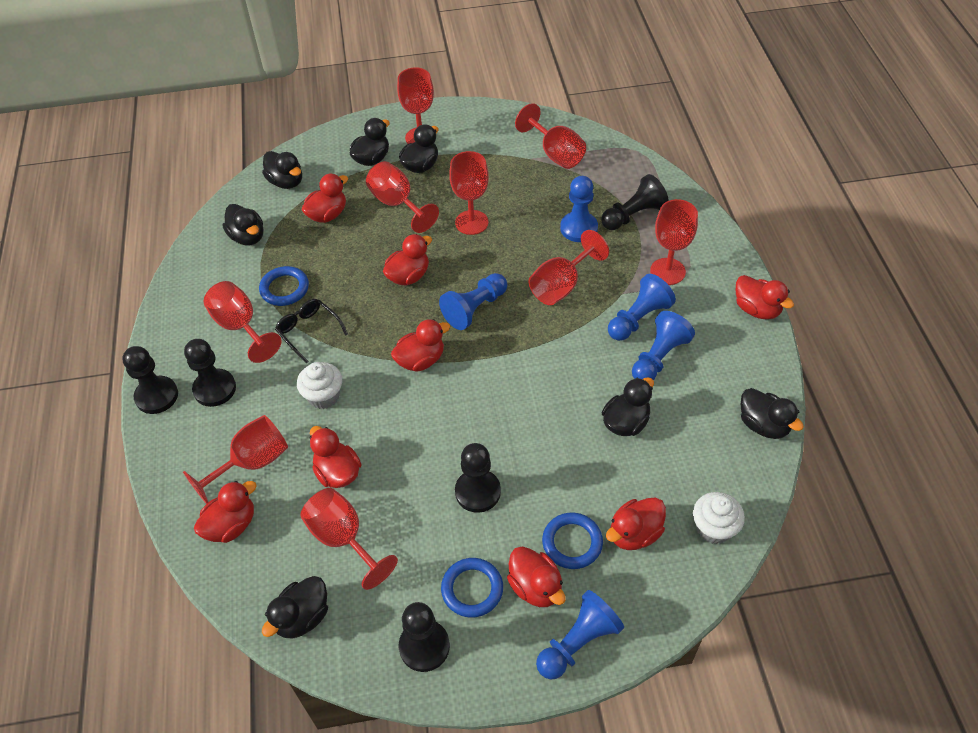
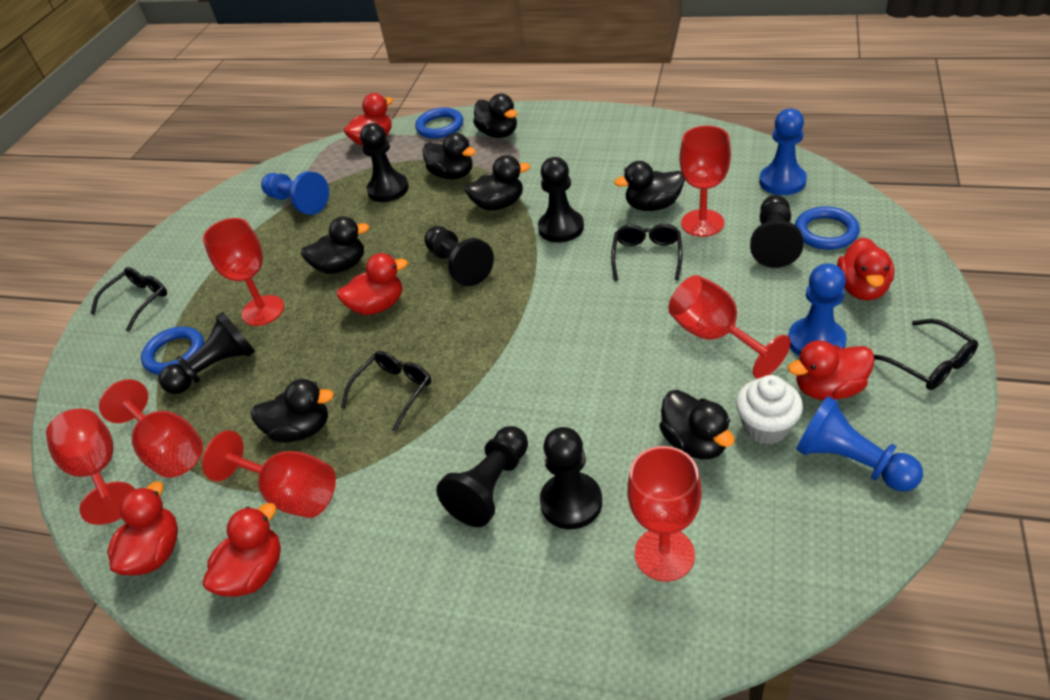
black glasses: 1 -> 4
black pawn: 5 -> 7
blue pawn: 5 -> 4
red duck: 8 -> 6
red goblet: 9 -> 7
white cupcake: 2 -> 1

